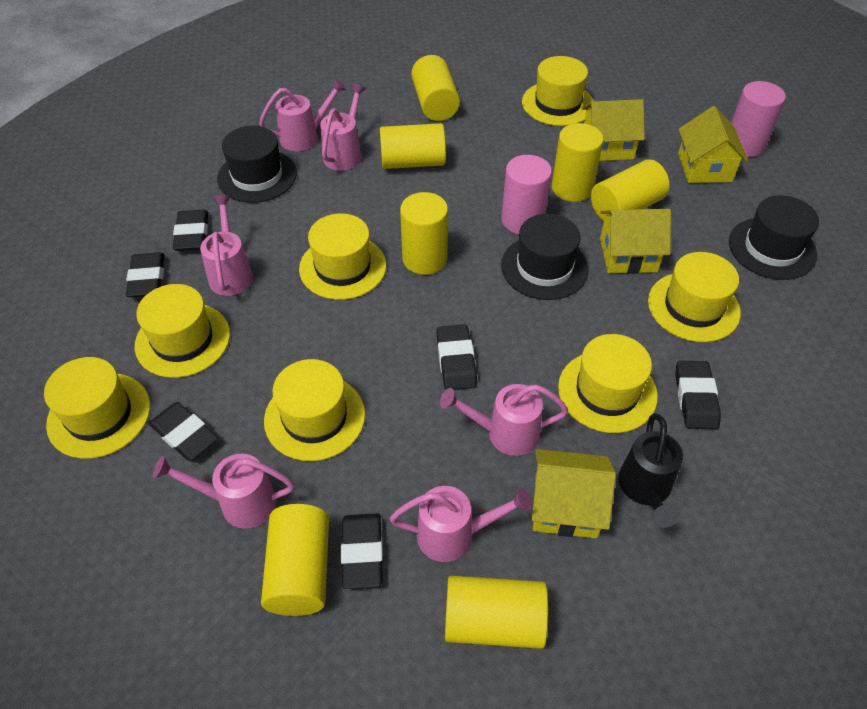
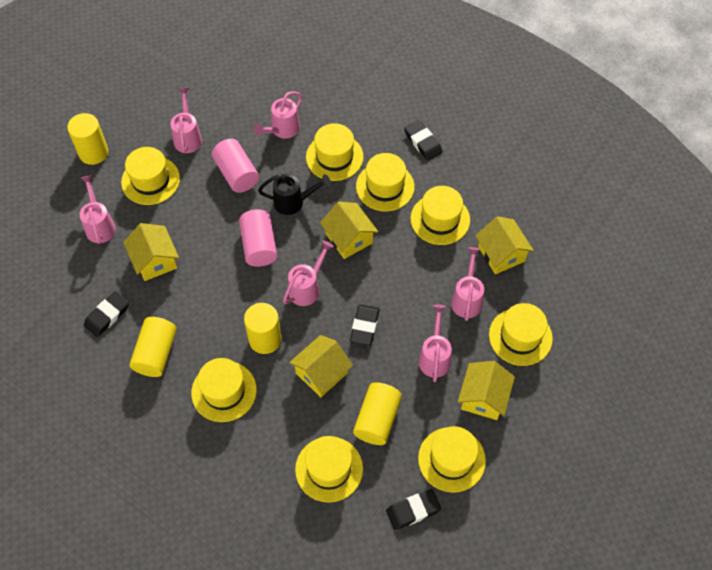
black eraser: 6 -> 4
black hat: 3 -> 0
yellow cylinder: 7 -> 4
yellow hat: 7 -> 8
yellow house: 4 -> 5

